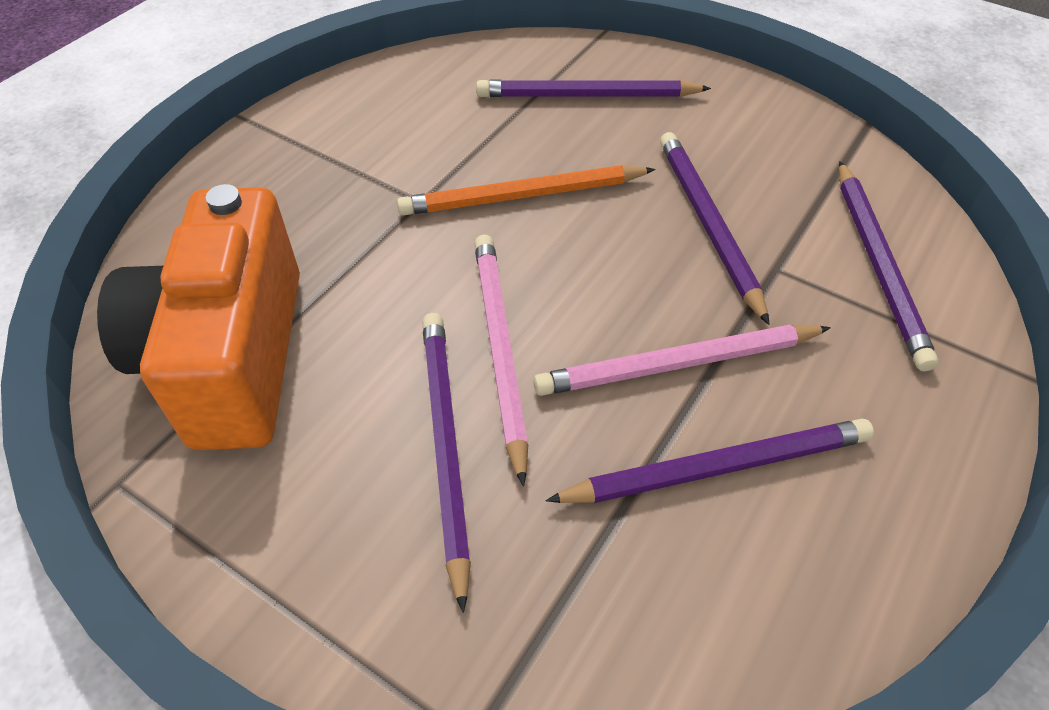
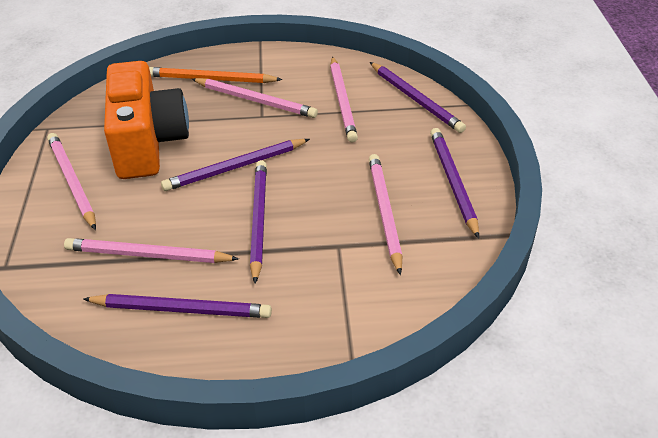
pink pencil: 2 -> 5

